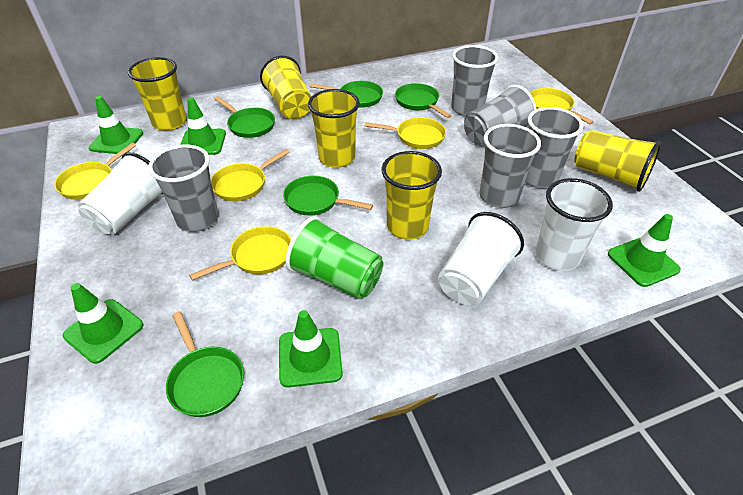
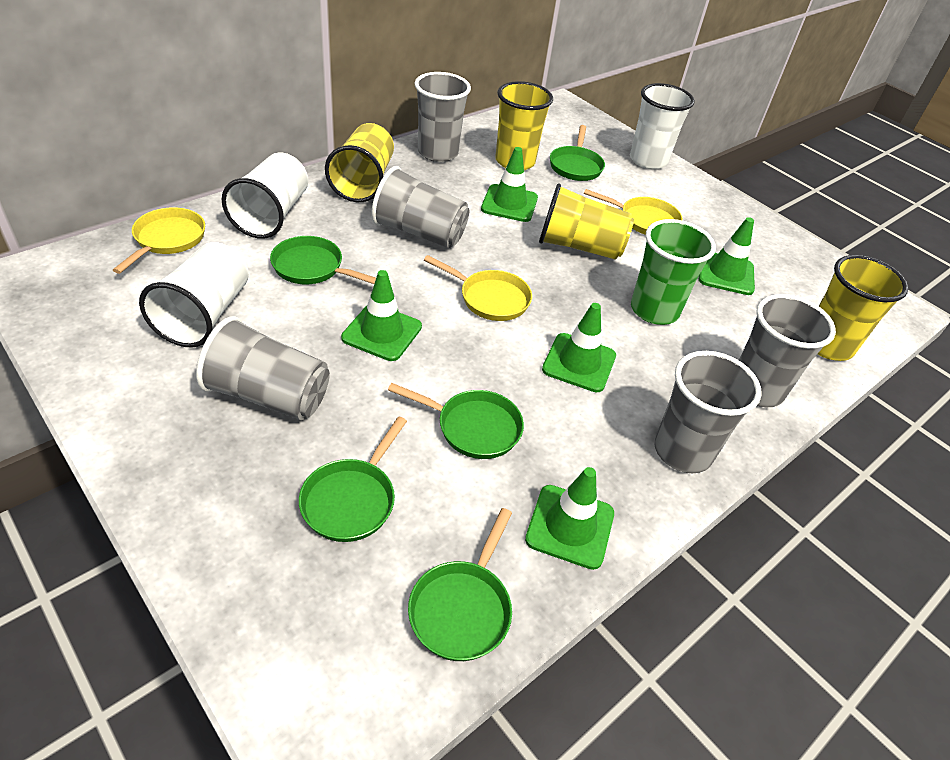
yellow cup: 5 -> 4
yellow pan: 5 -> 3

